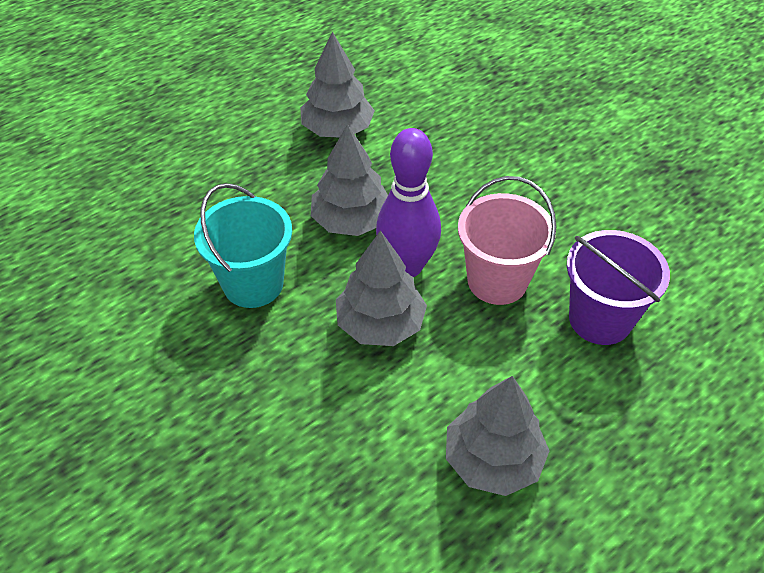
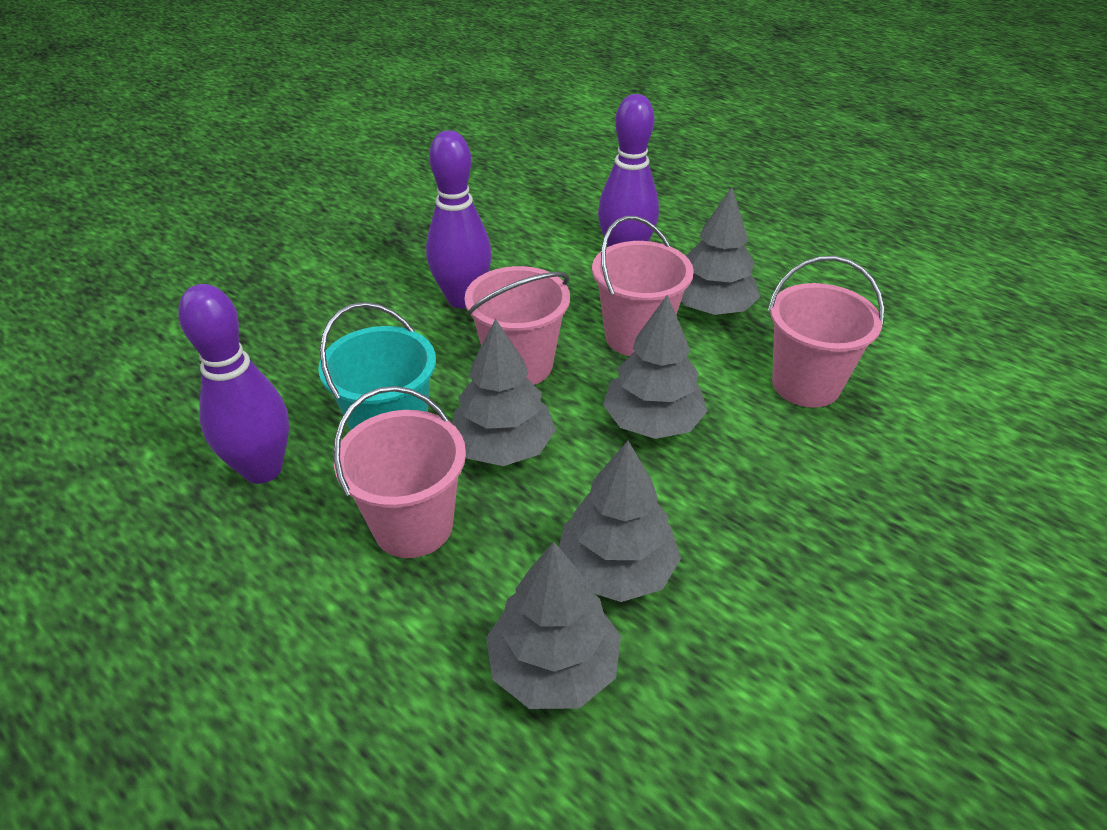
grey tree: 4 -> 5
pink bucket: 1 -> 4
purple bowling pin: 1 -> 3
purple bucket: 1 -> 0

